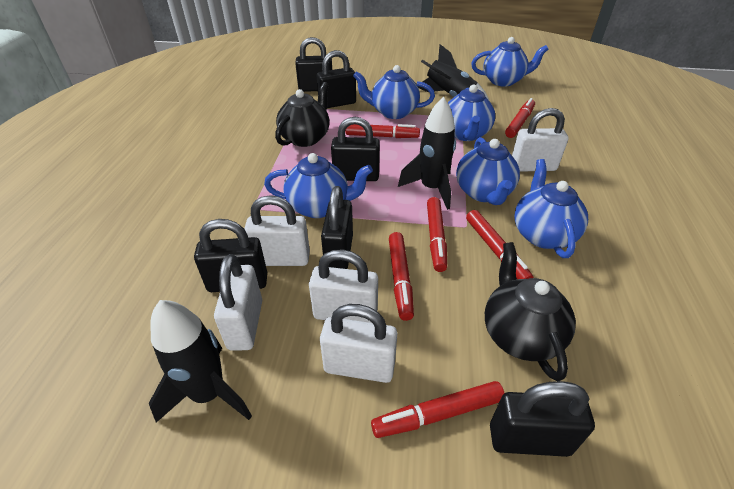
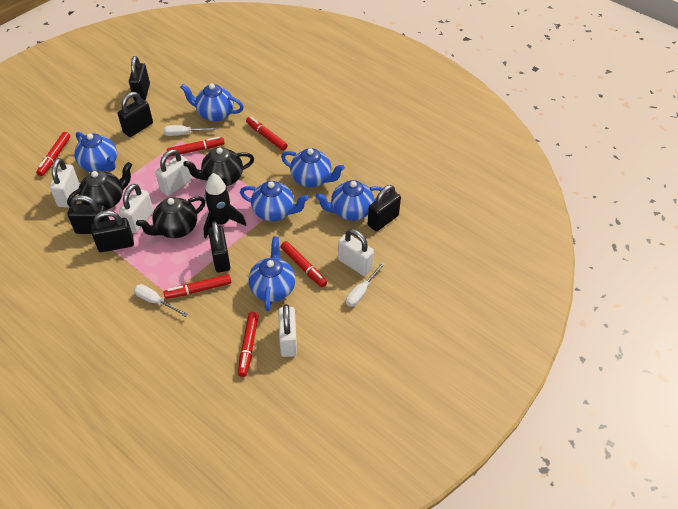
black rocket: 3 -> 1
black teapot: 2 -> 3
white screwdriver: 0 -> 3

